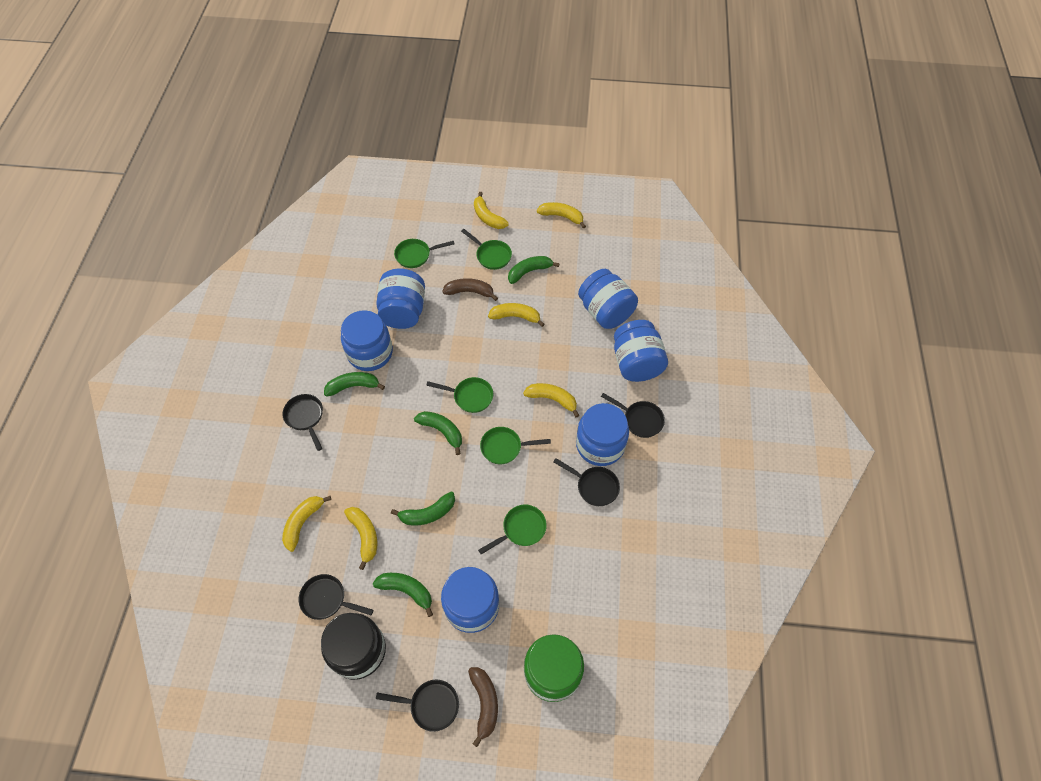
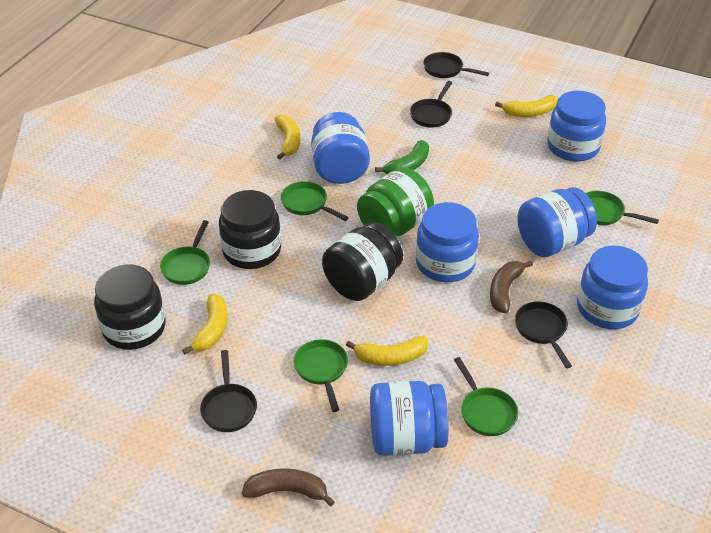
black jar: 1 -> 3
black pan: 5 -> 4
green banana: 5 -> 1
yellow banana: 6 -> 4

